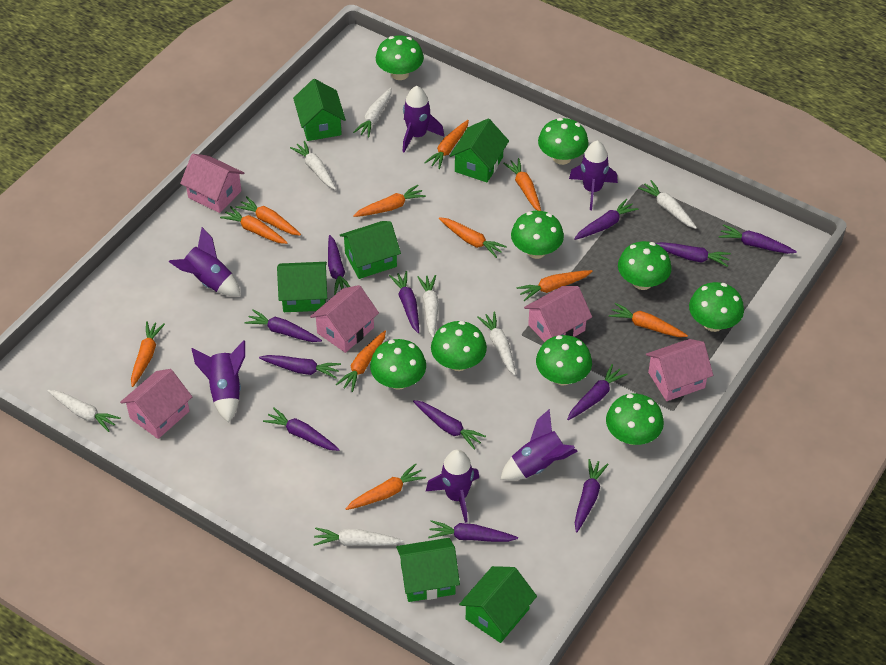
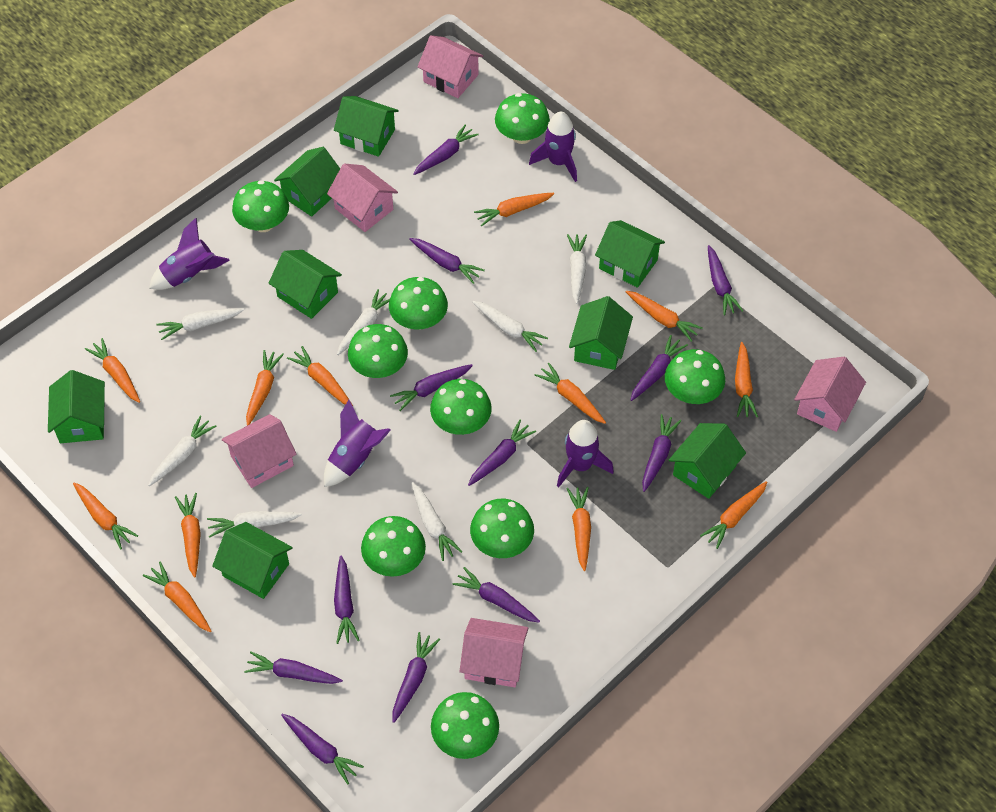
green house: 6 -> 8
orange carrot: 11 -> 12
purple rocket: 6 -> 4

